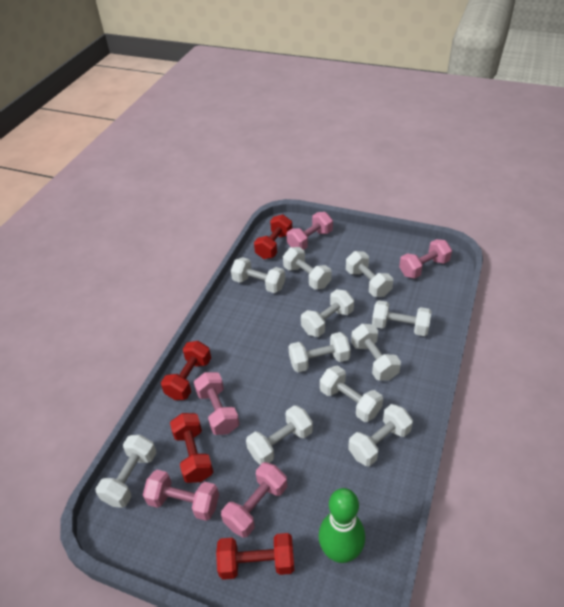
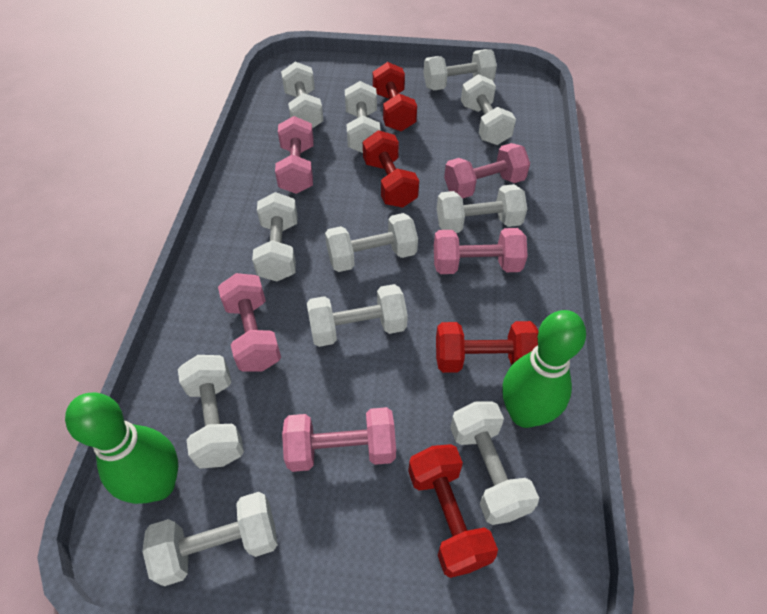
green bowling pin: 1 -> 2

